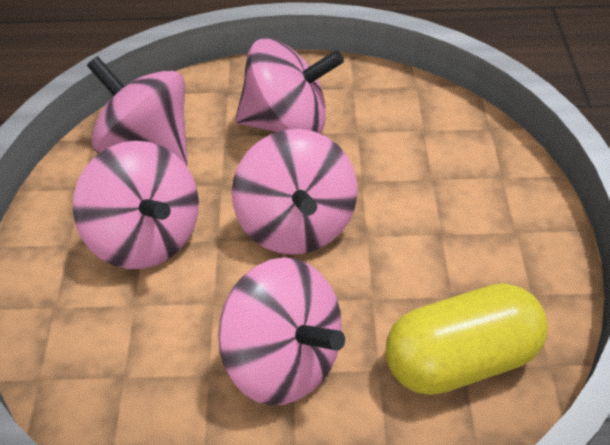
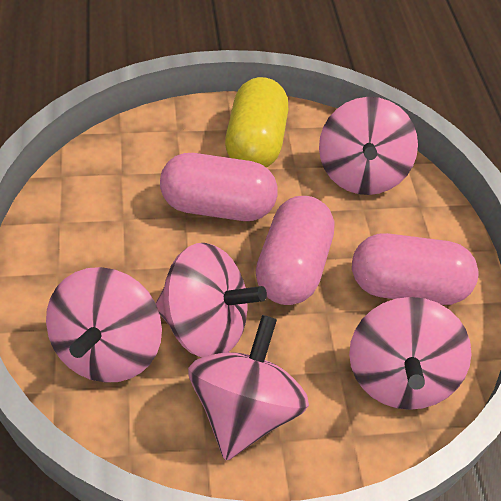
pink capsule: 0 -> 3

